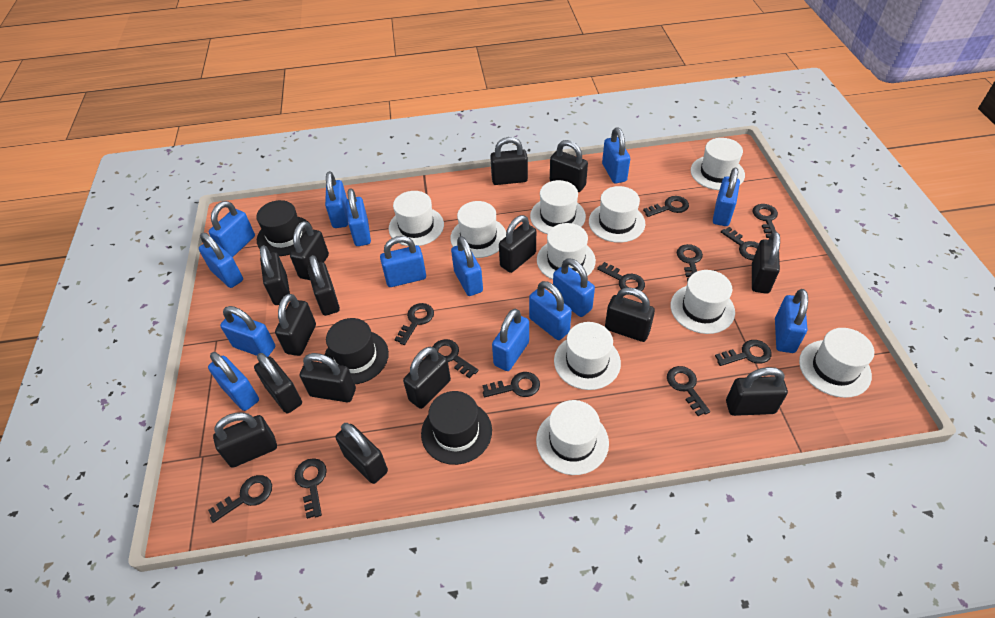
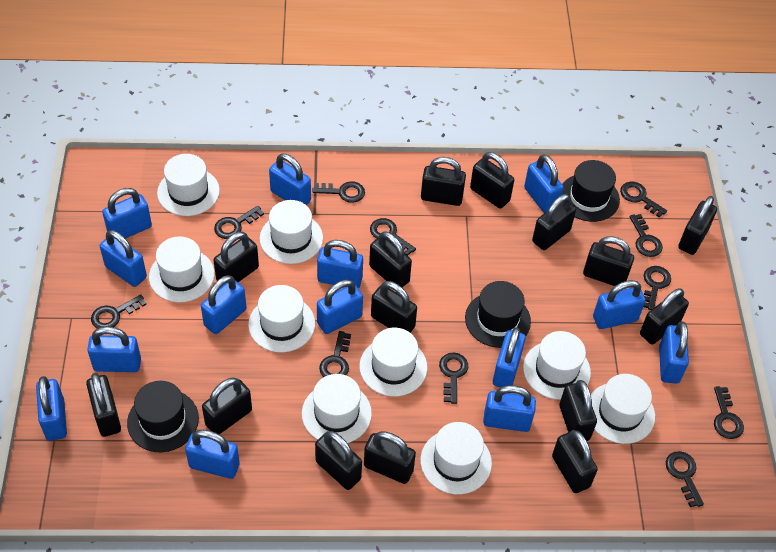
black key: 12 -> 11
white hat: 10 -> 9

